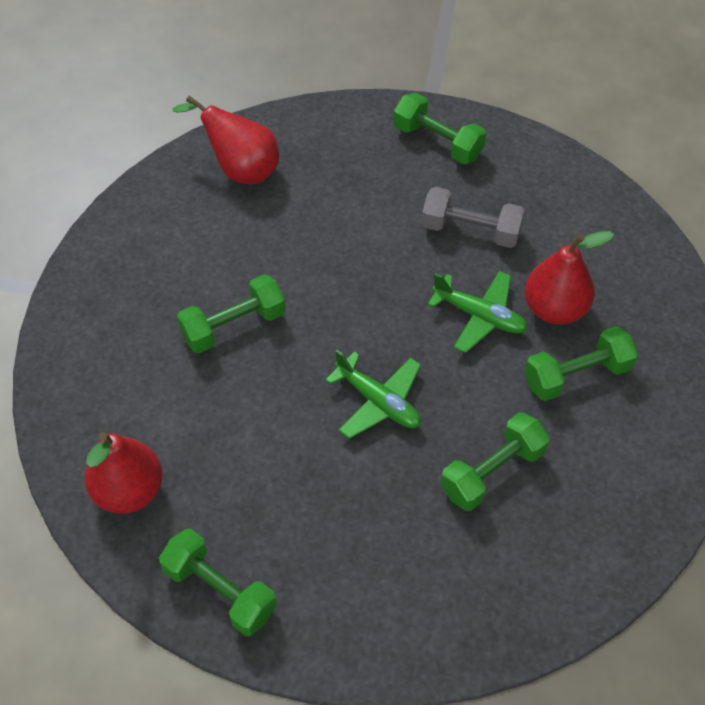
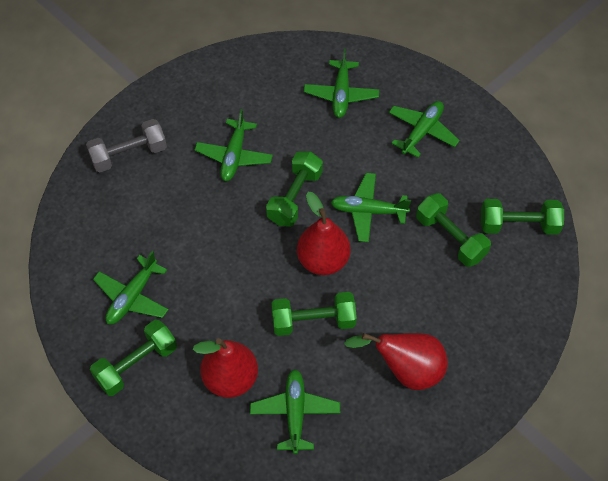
green plane: 2 -> 6

